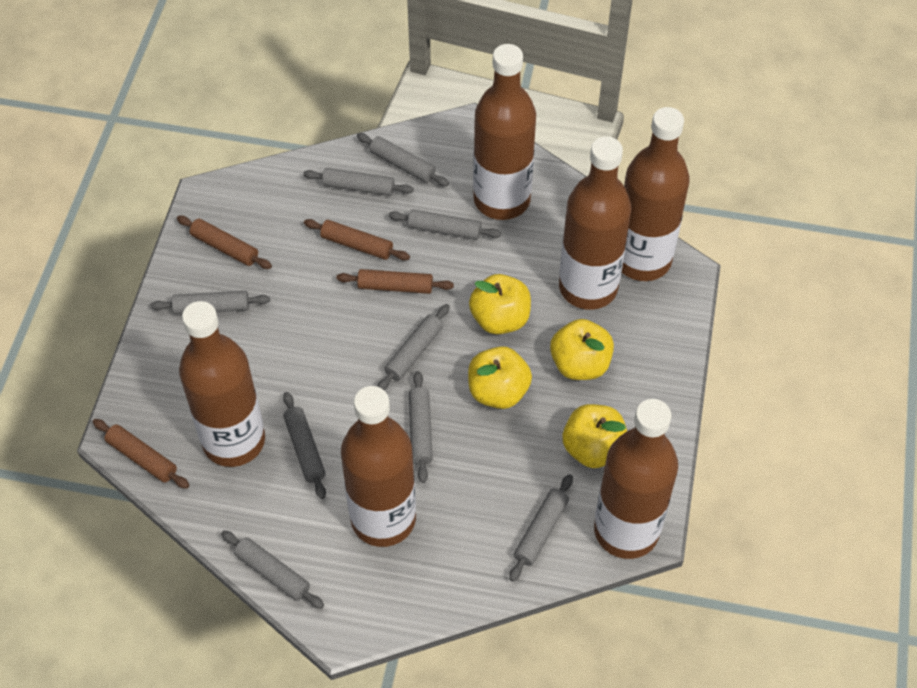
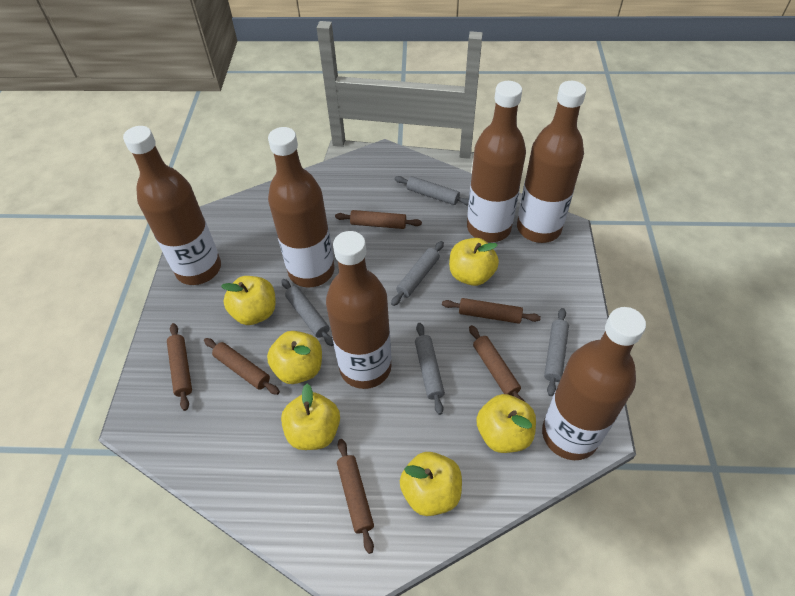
brown rolling pin: 4 -> 6
grey rolling pin: 9 -> 5
yellow apple: 4 -> 6

